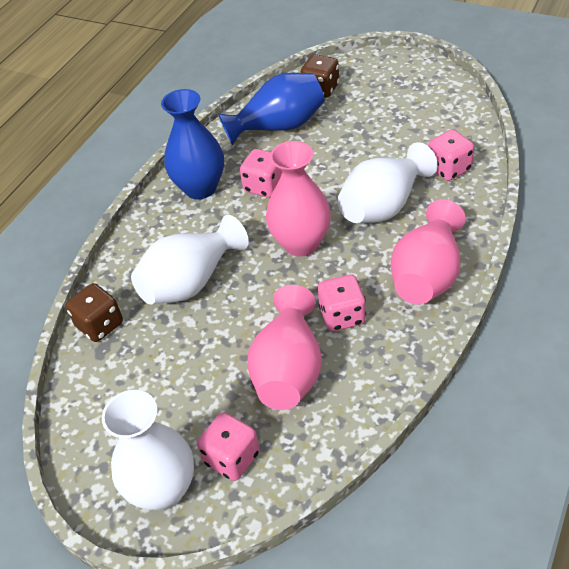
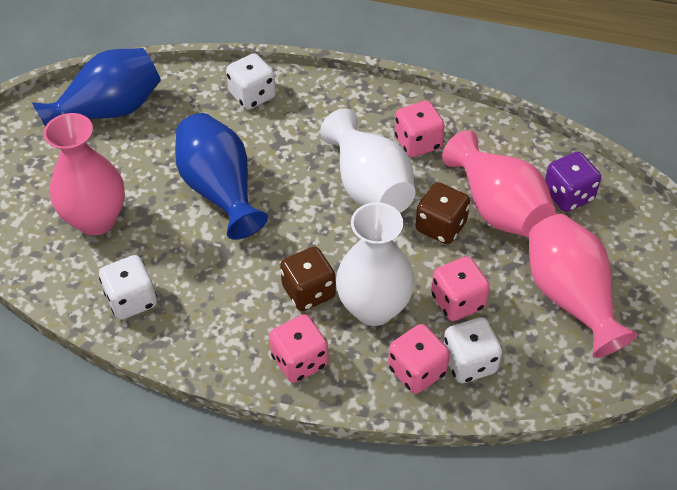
purple dice: 0 -> 1
white dice: 0 -> 3
white vase: 3 -> 2

